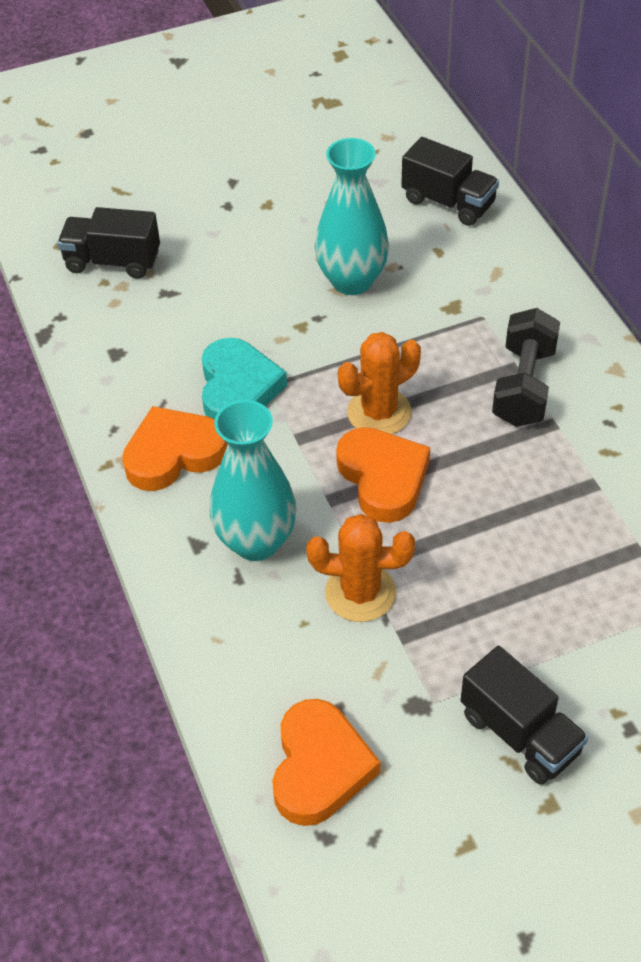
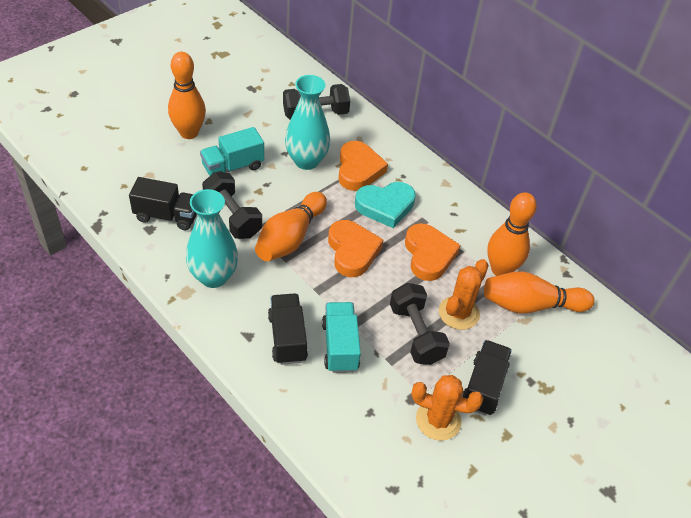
black dumbbell: 1 -> 3
orange bowling pin: 0 -> 4
turquoise truck: 0 -> 2

